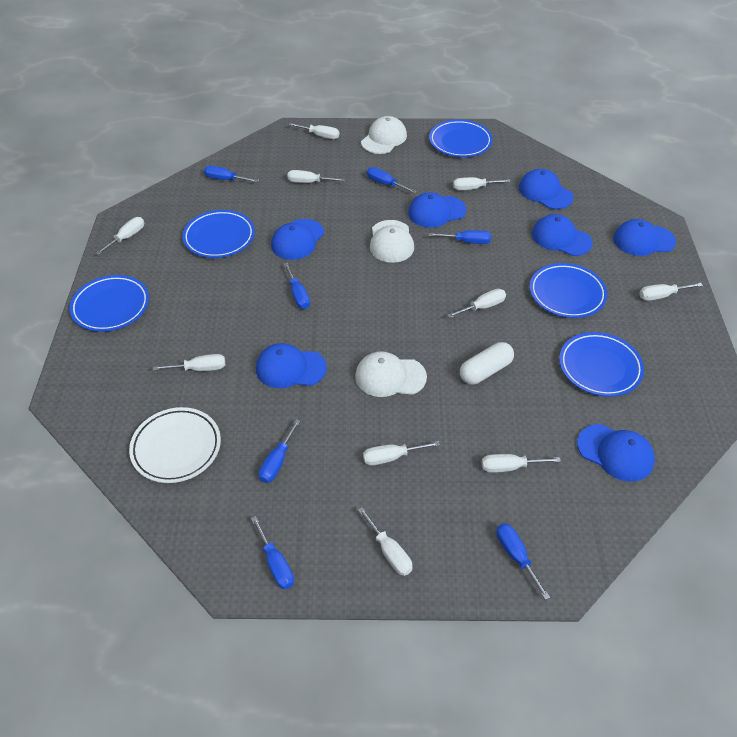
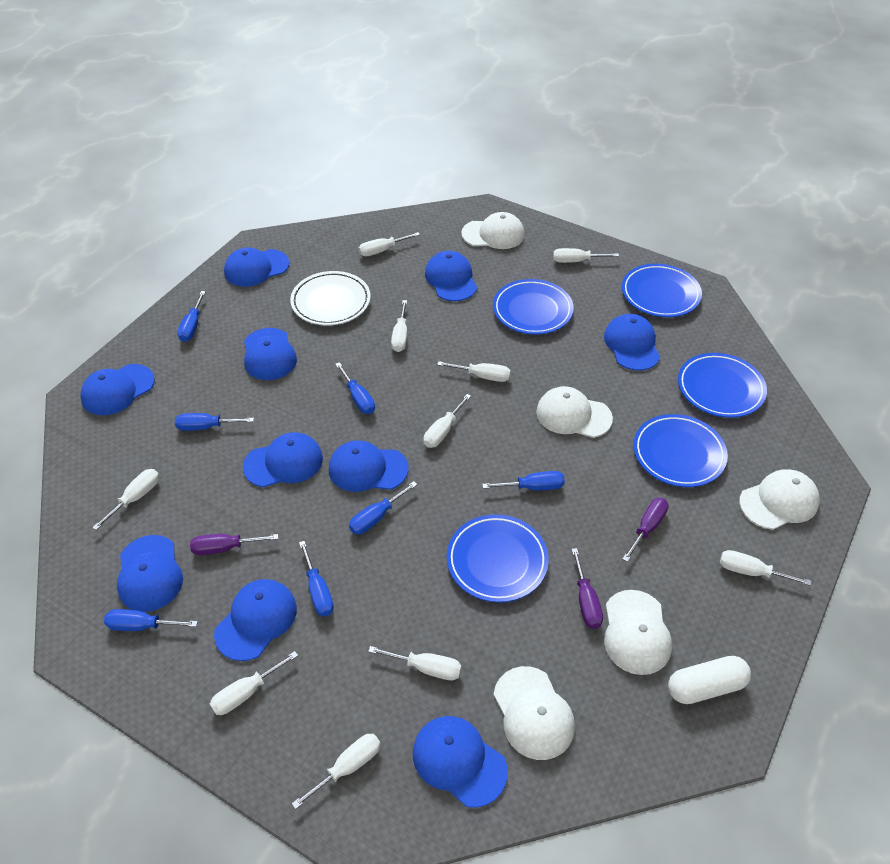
blue cap: 7 -> 10
purple screwdriver: 0 -> 3
white cap: 3 -> 5

